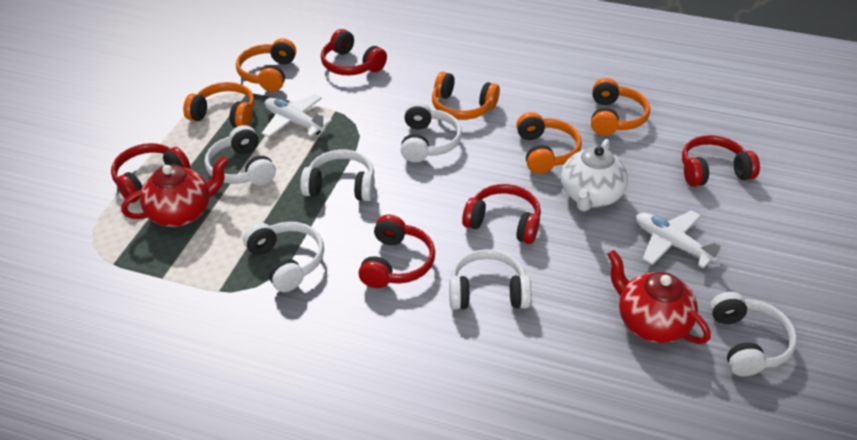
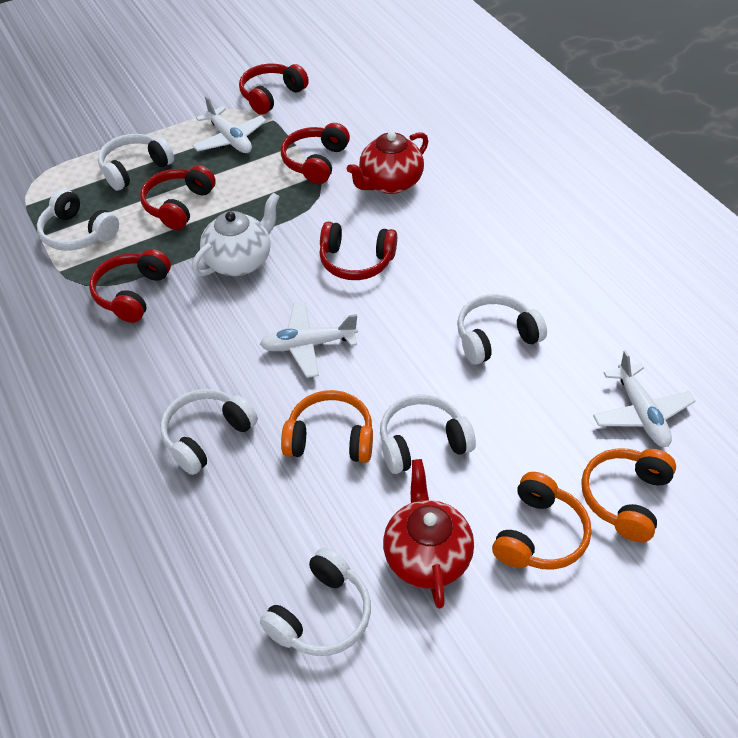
orange headphones: 5 -> 3
white plane: 2 -> 3

